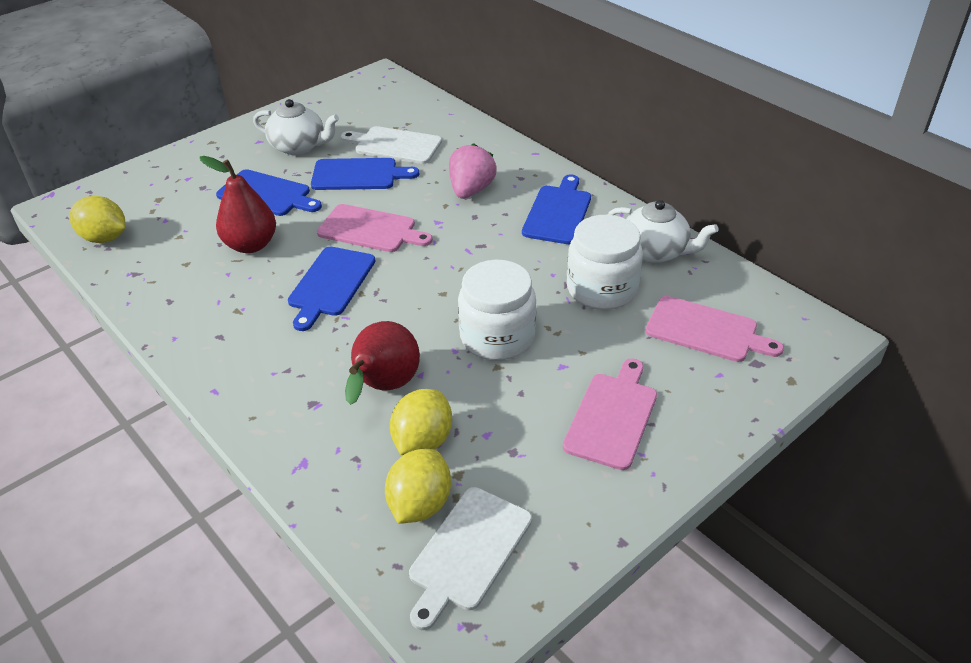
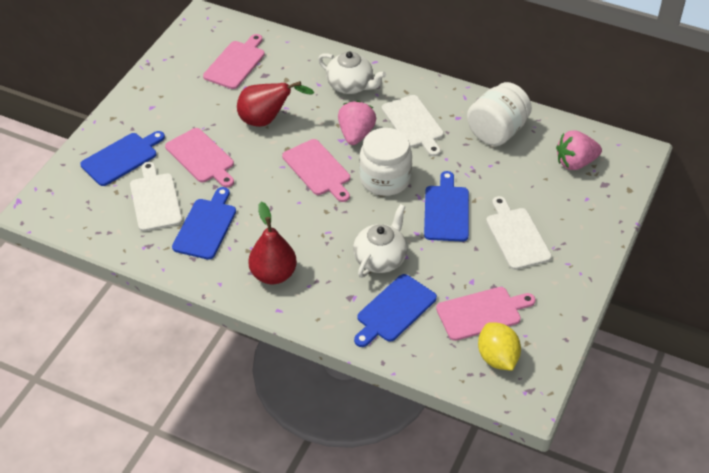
pink cutting board: 3 -> 4
pink strawberry: 1 -> 2
white cutting board: 2 -> 3
yellow lemon: 3 -> 1

